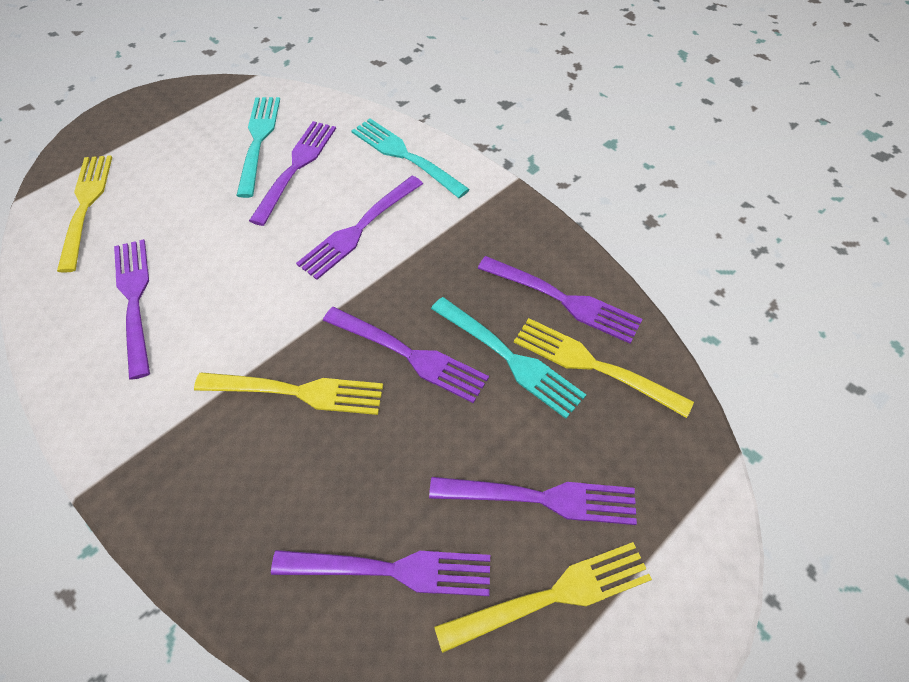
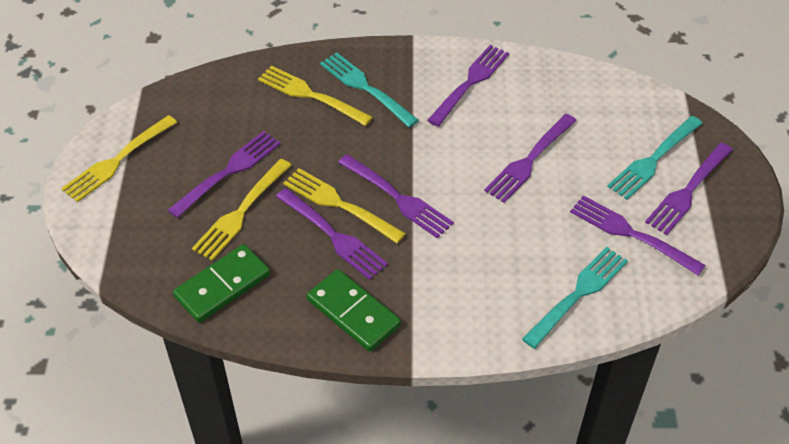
green domino: 0 -> 2

